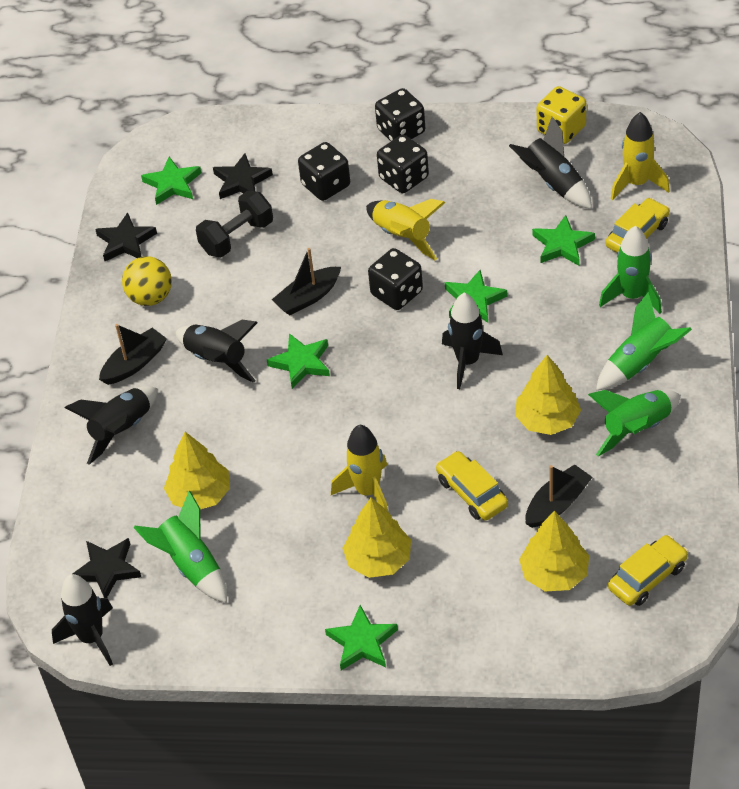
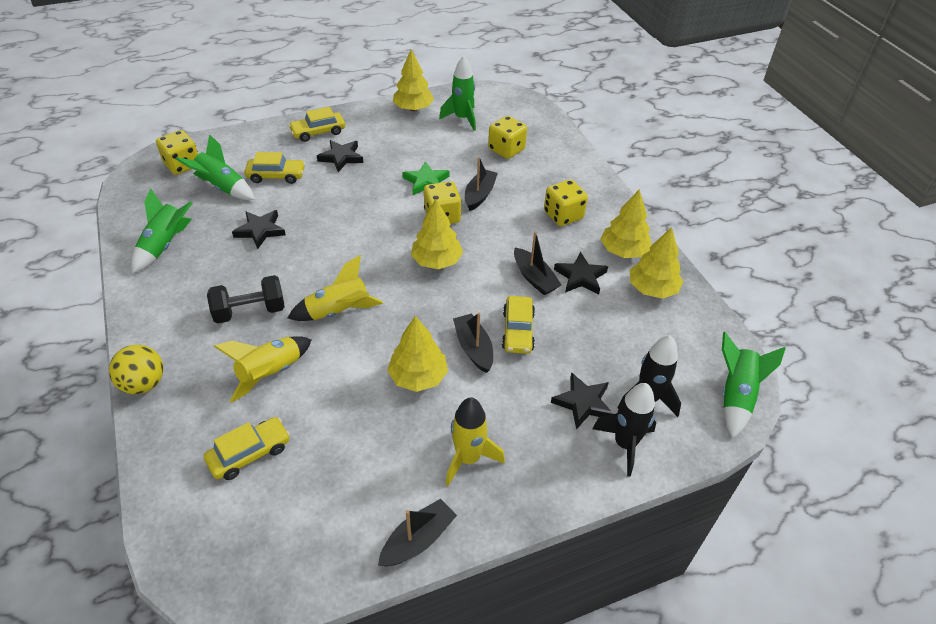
black boat: 3 -> 4
black dice: 4 -> 0
black rocket: 5 -> 2
black star: 3 -> 4
green star: 5 -> 1
yellow car: 3 -> 4
yellow dice: 1 -> 4
yellow tree: 4 -> 5

